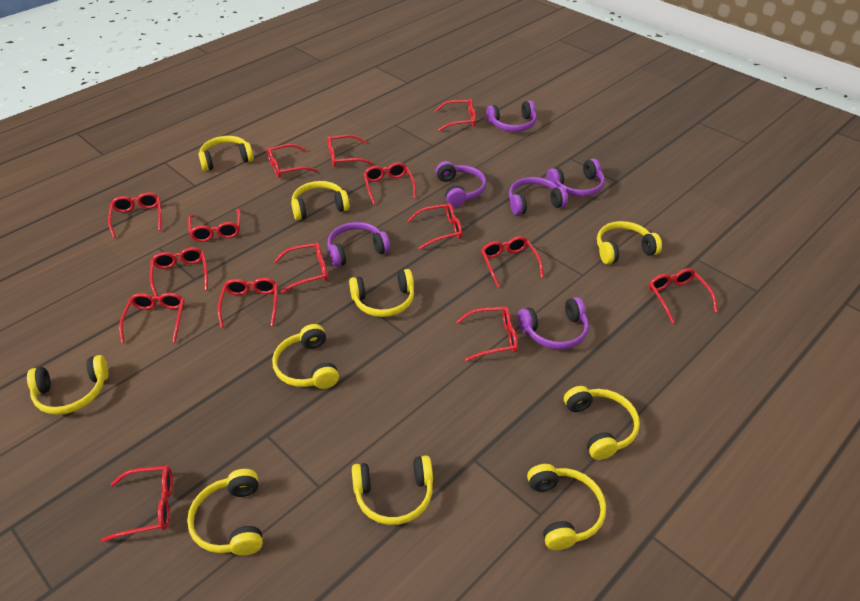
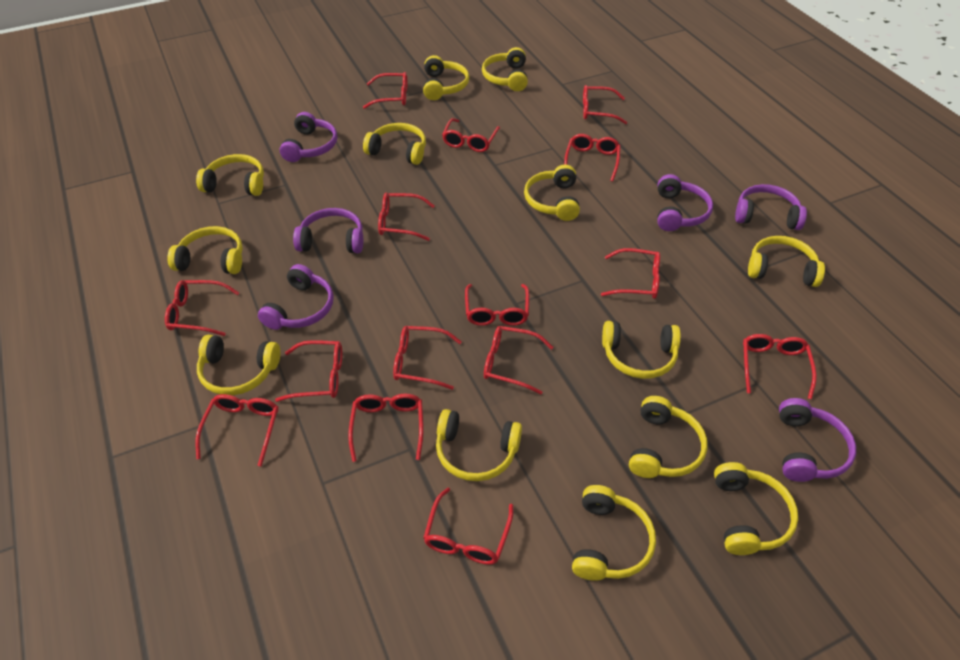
yellow headphones: 10 -> 13

